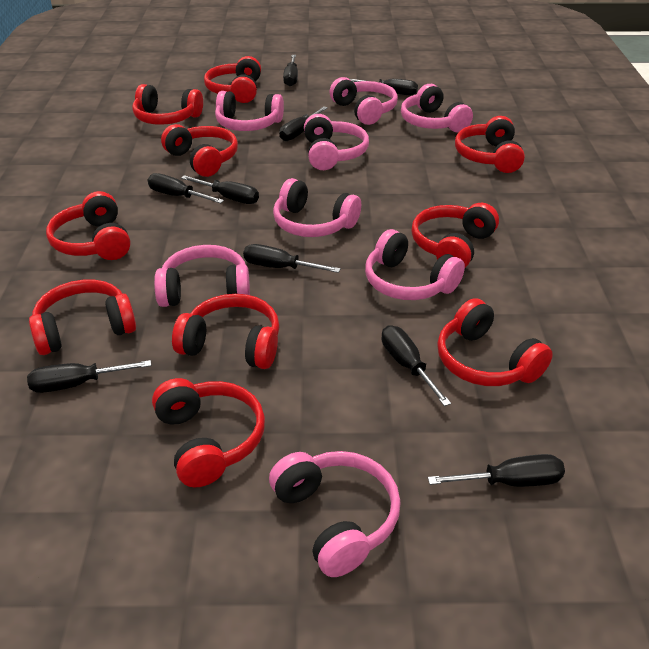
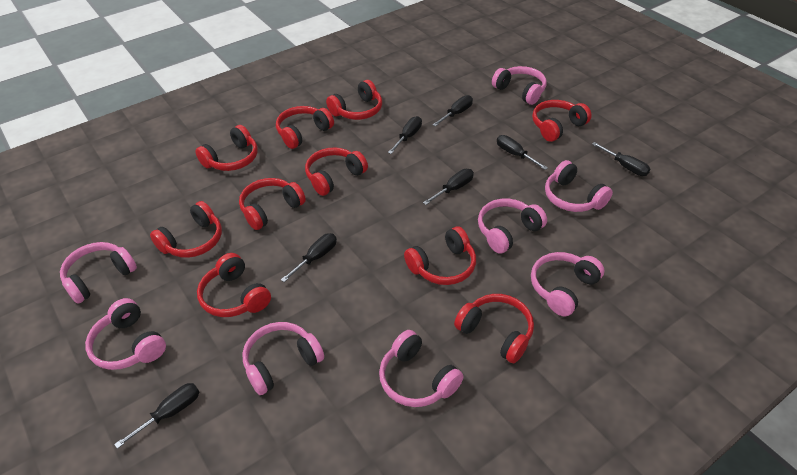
black screwdriver: 9 -> 7

